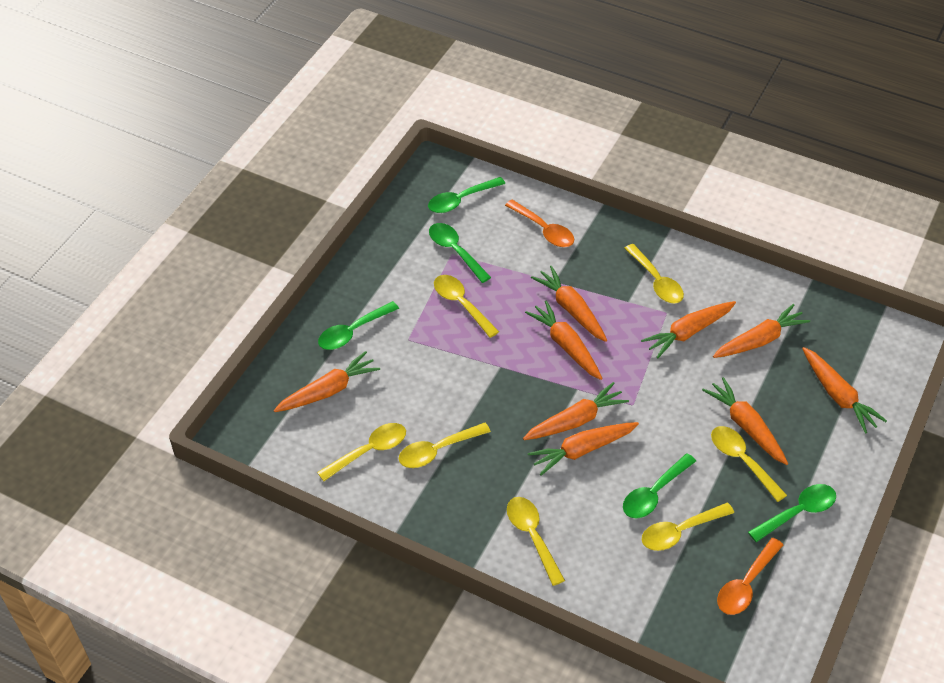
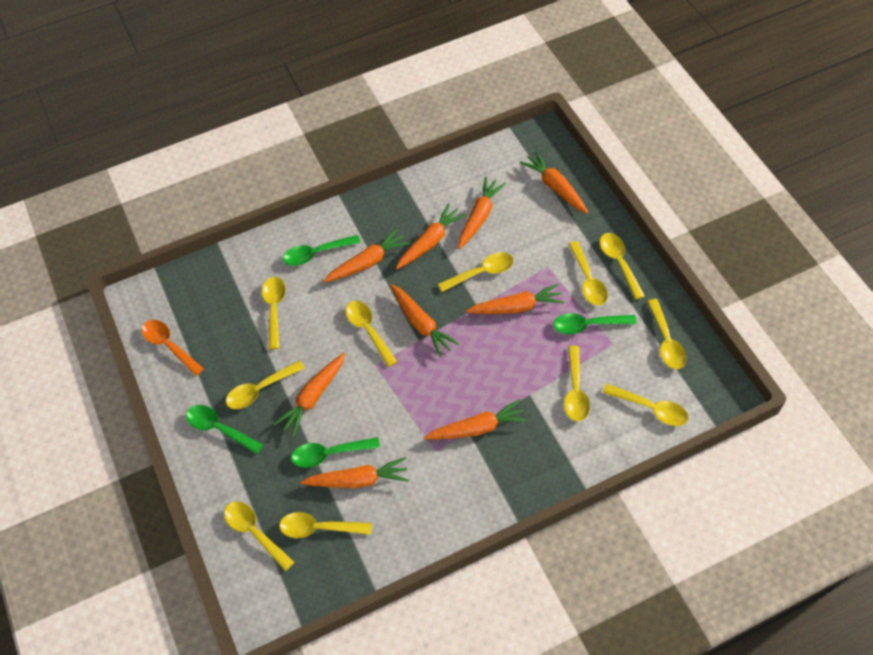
green spoon: 5 -> 4
orange spoon: 2 -> 1
yellow spoon: 7 -> 11

